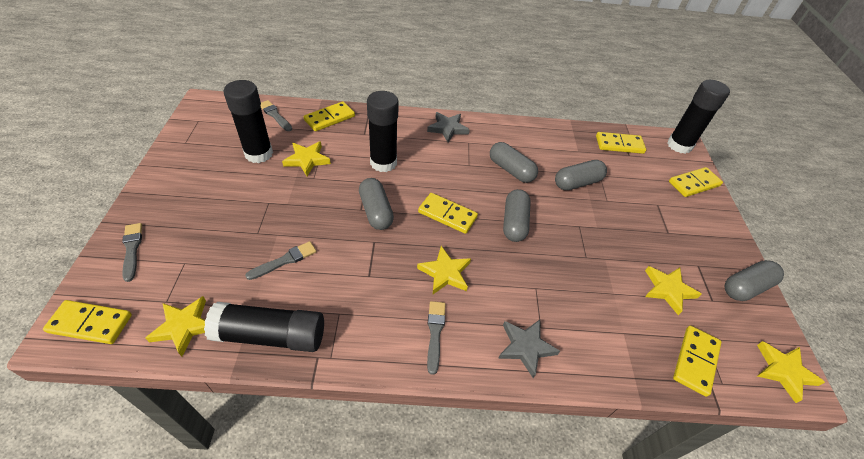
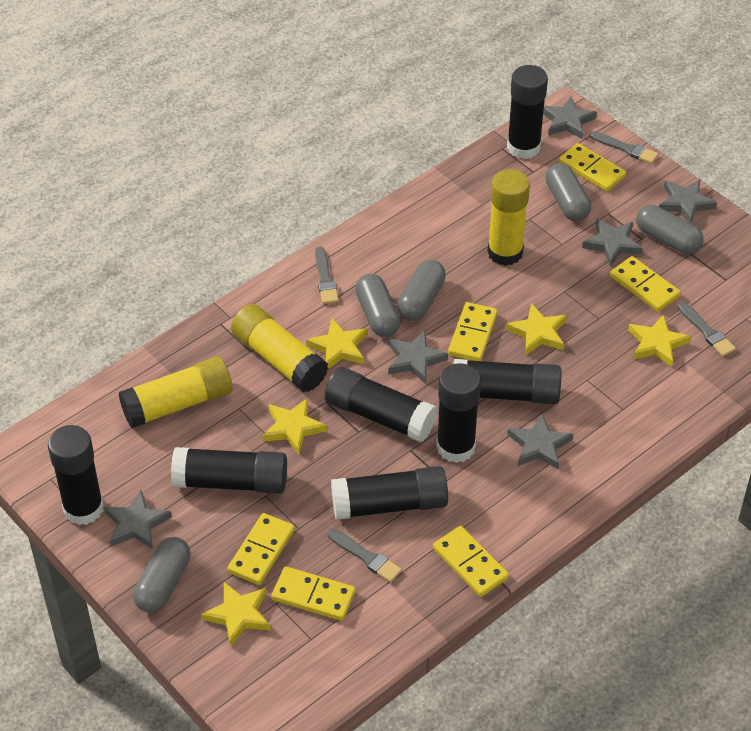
black glue stick: 4 -> 7
grey star: 2 -> 6
yellow glue stick: 0 -> 3

